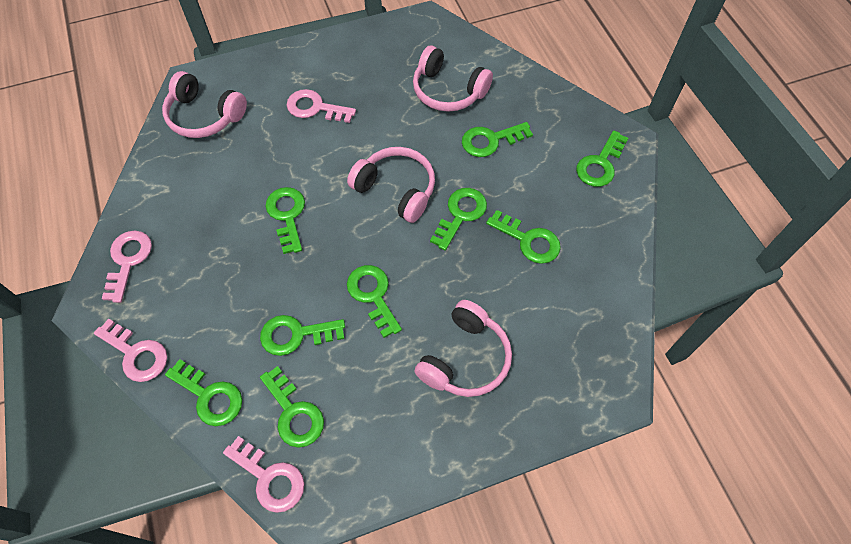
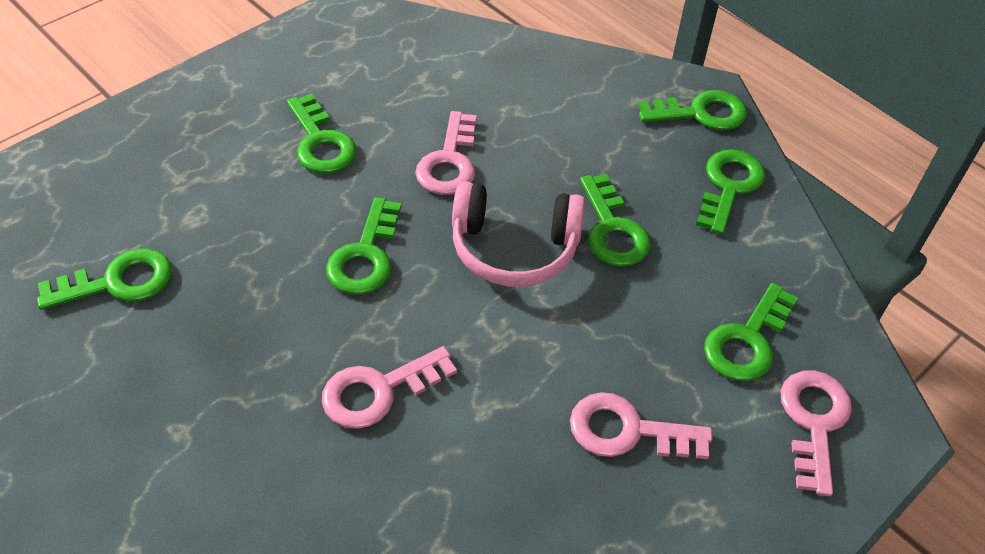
green key: 9 -> 7
pink headphones: 4 -> 1

